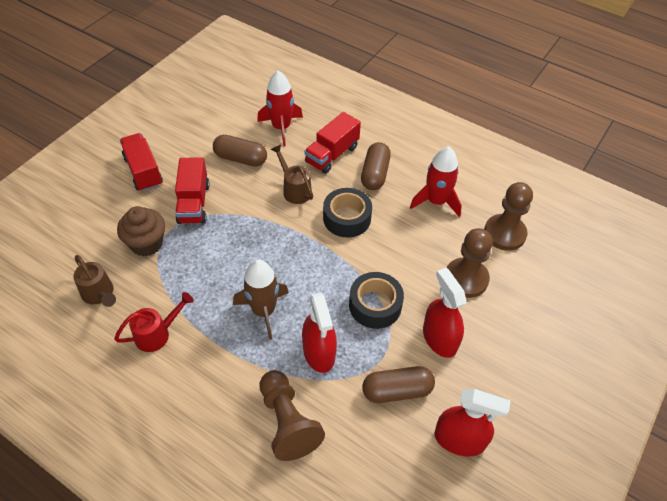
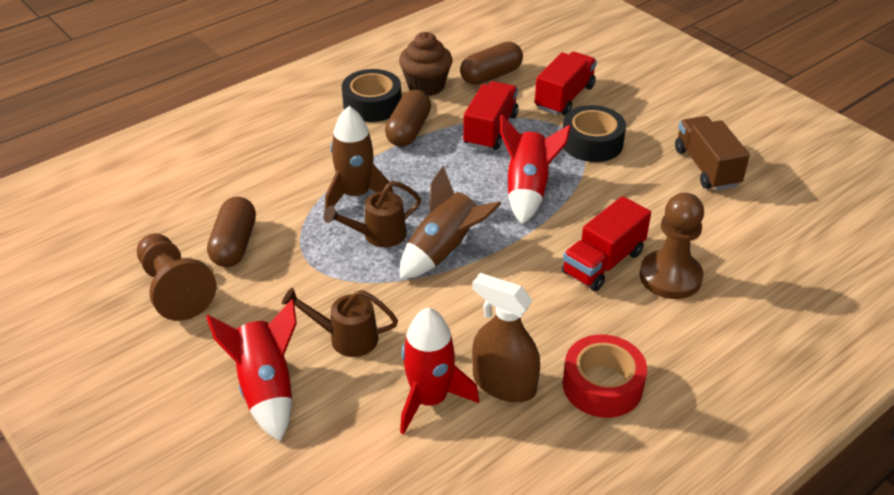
brown pawn: 3 -> 2
brown rocket: 1 -> 2
brown spray bottle: 0 -> 1
brown truck: 0 -> 1
red rocket: 2 -> 3
red spray bottle: 3 -> 0
red tape: 0 -> 1
red watering can: 1 -> 0

